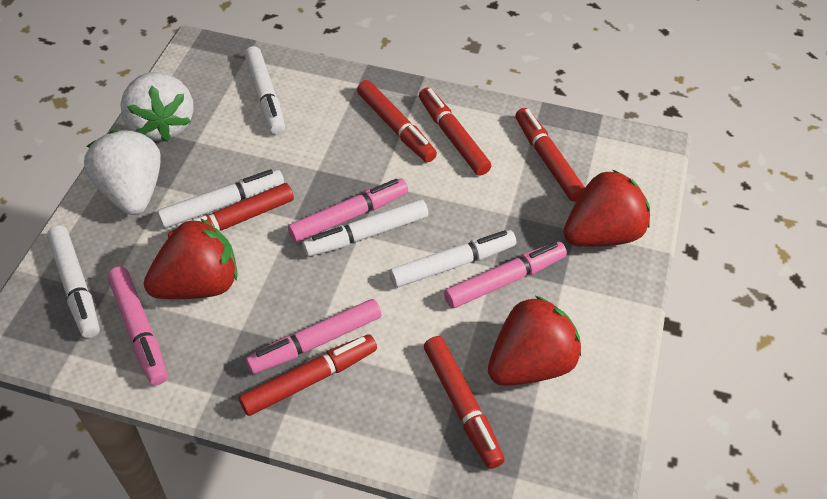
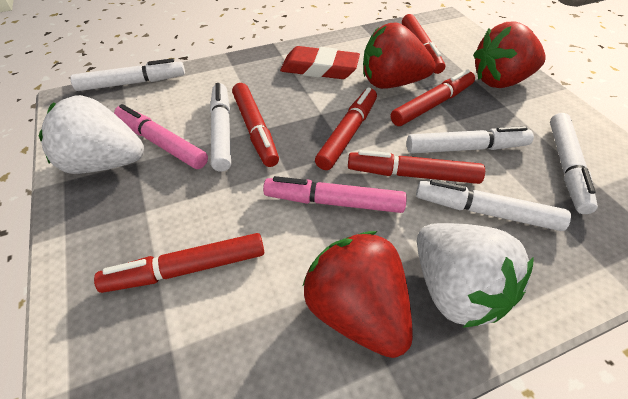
pink marker: 4 -> 2
red eraser: 0 -> 1

